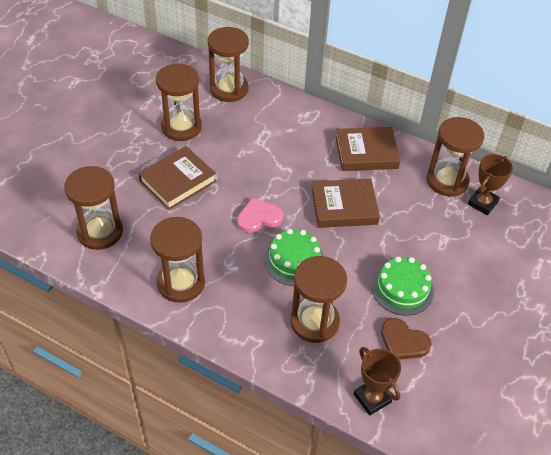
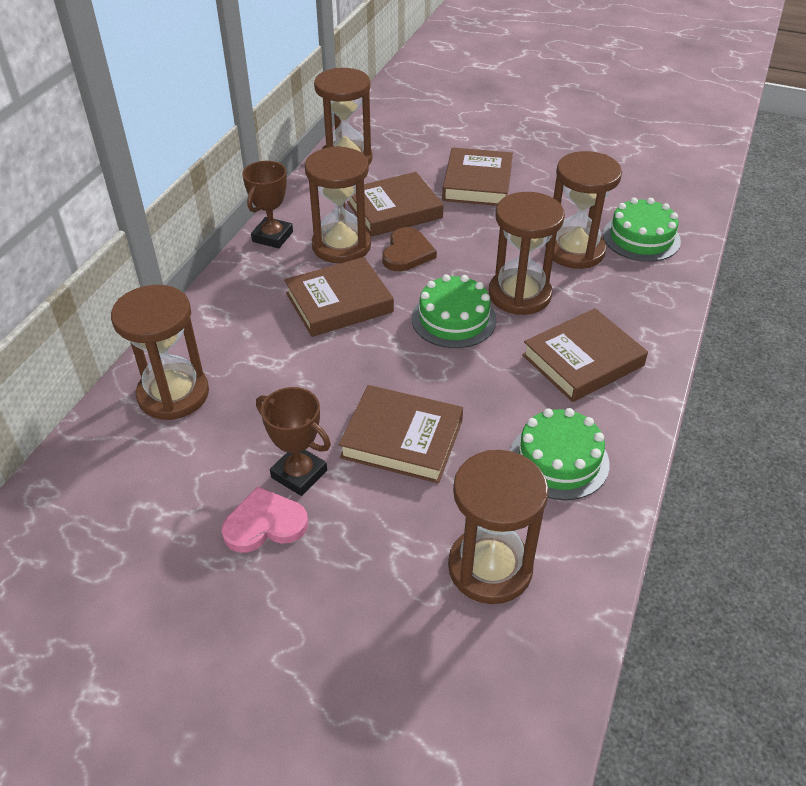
brown book: 3 -> 5
green cake: 2 -> 3

